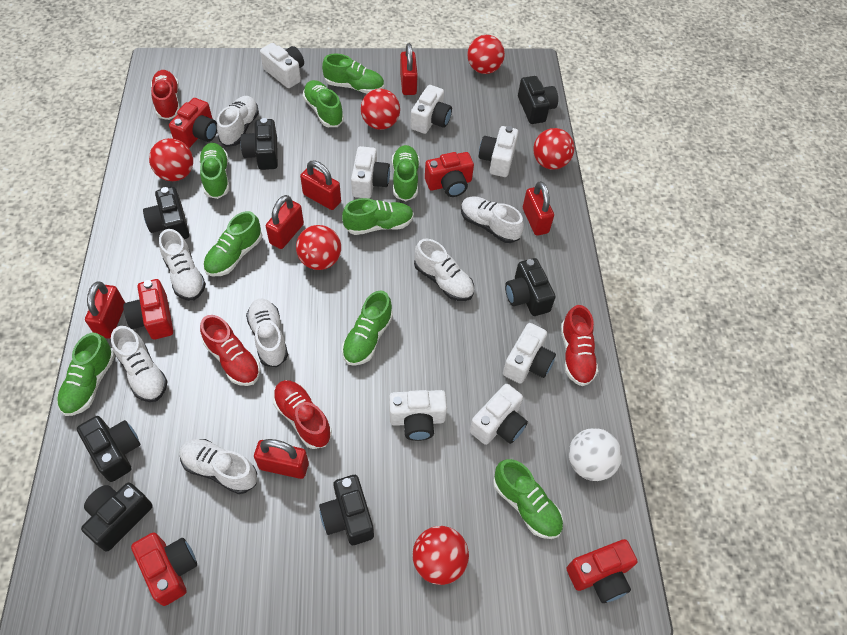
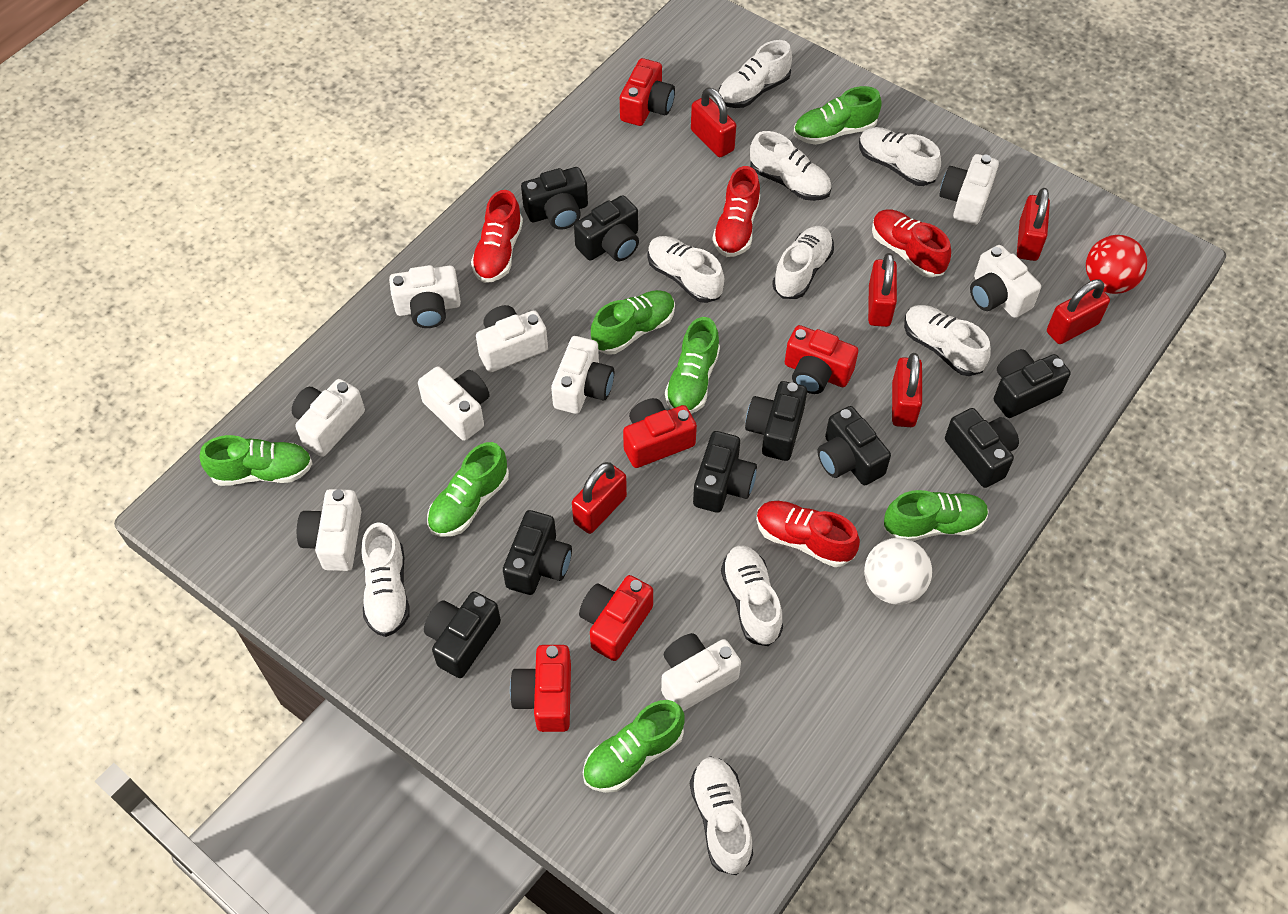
black camera: 7 -> 9
green shoe: 9 -> 7
red ball: 6 -> 1
white camera: 7 -> 9
white shoe: 7 -> 9

